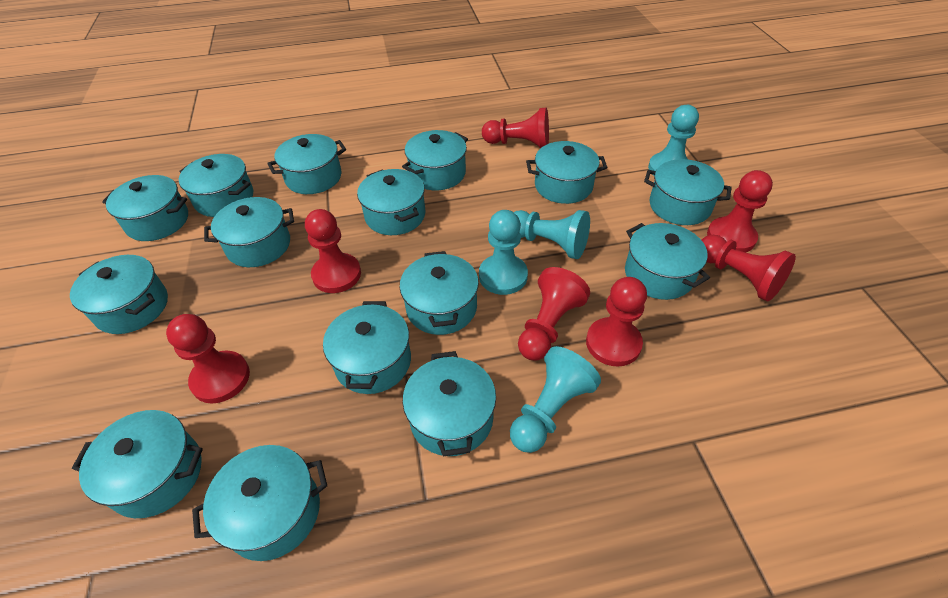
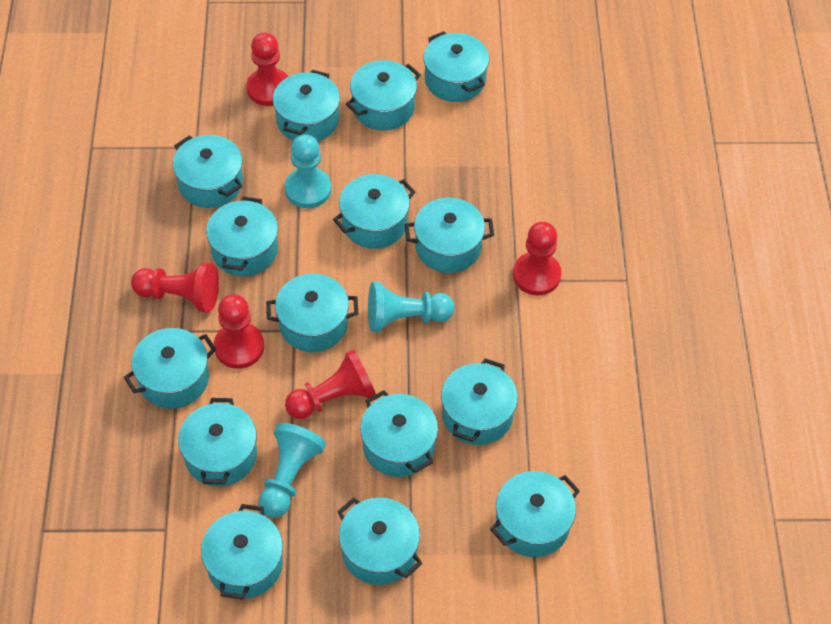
red pawn: 7 -> 5
turquoise pawn: 4 -> 3

